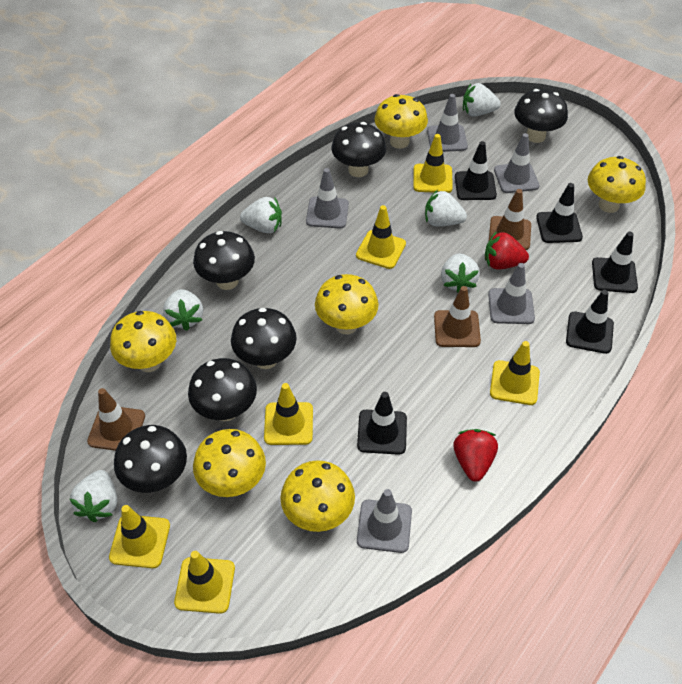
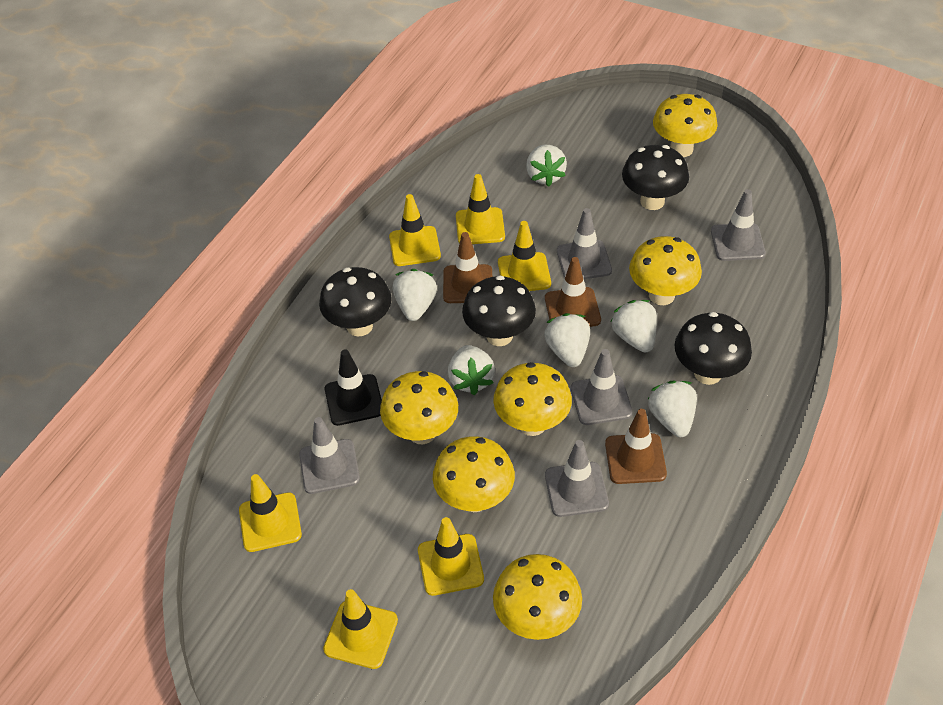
black mushroom: 6 -> 4
black traffic cone: 5 -> 1
red strawberry: 2 -> 0

